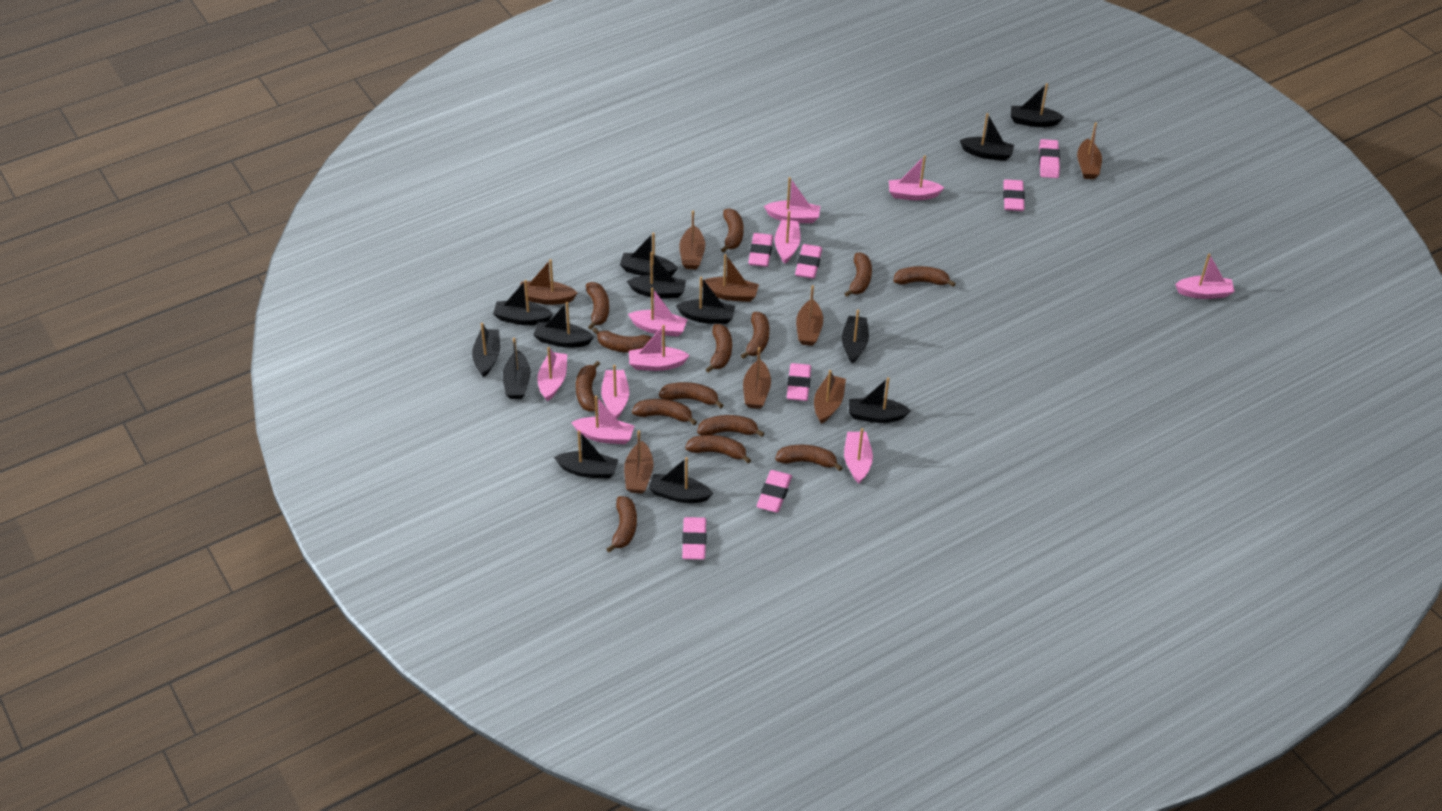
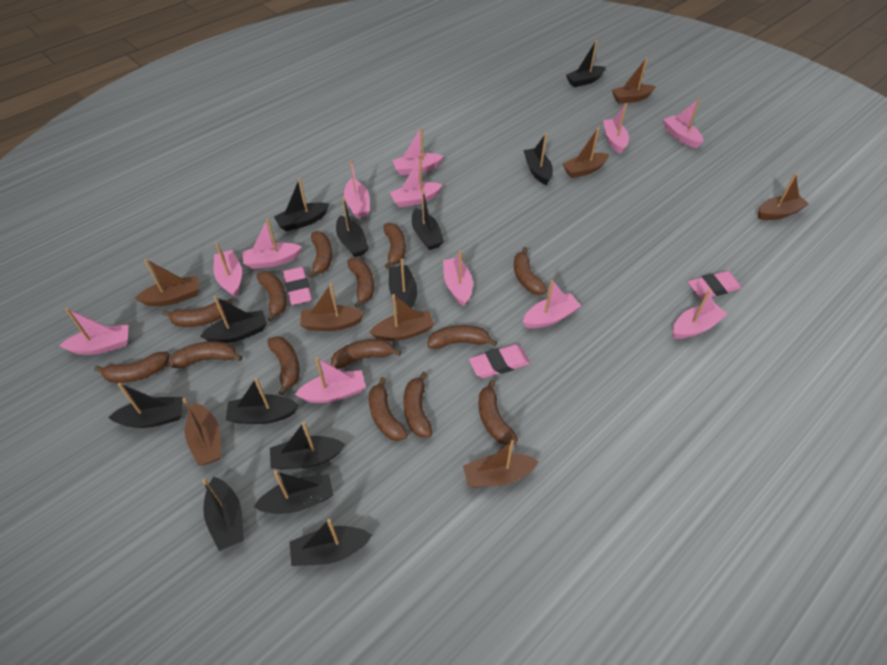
pink boat: 10 -> 12
pink eraser: 7 -> 3

